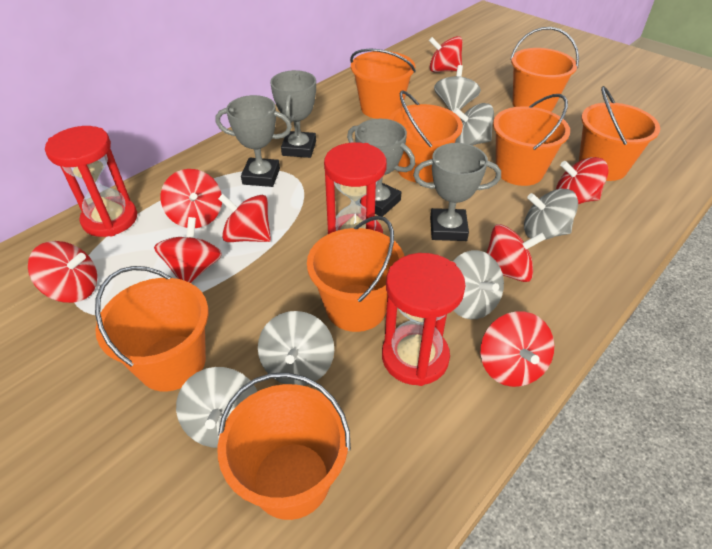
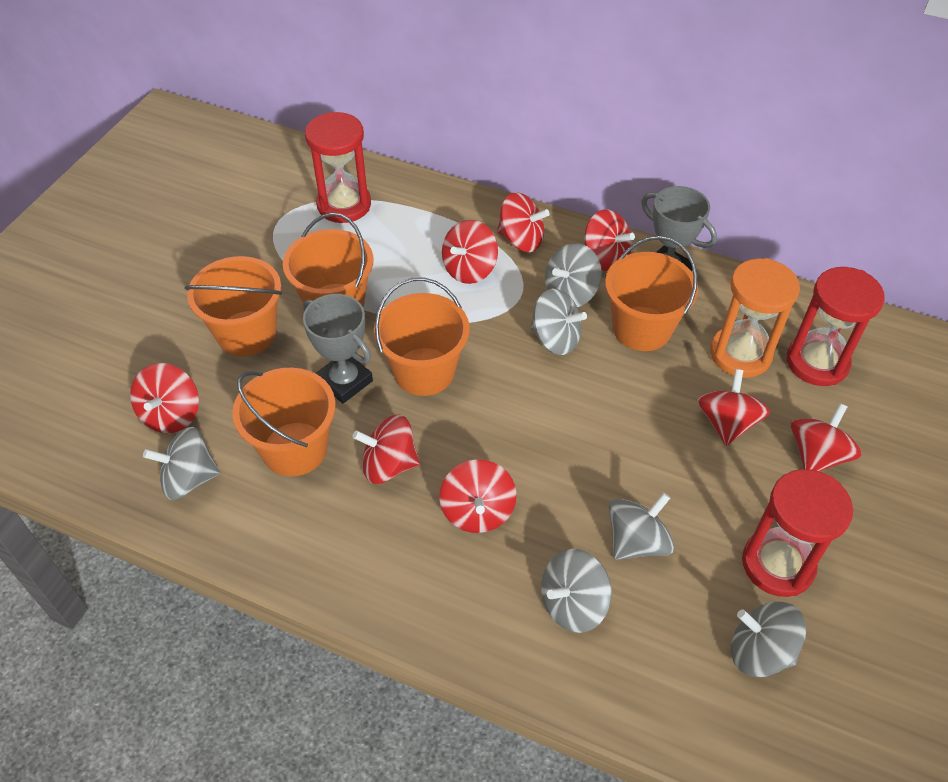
grey trophy: 4 -> 2
orange bucket: 8 -> 5
orange hourglass: 0 -> 1

